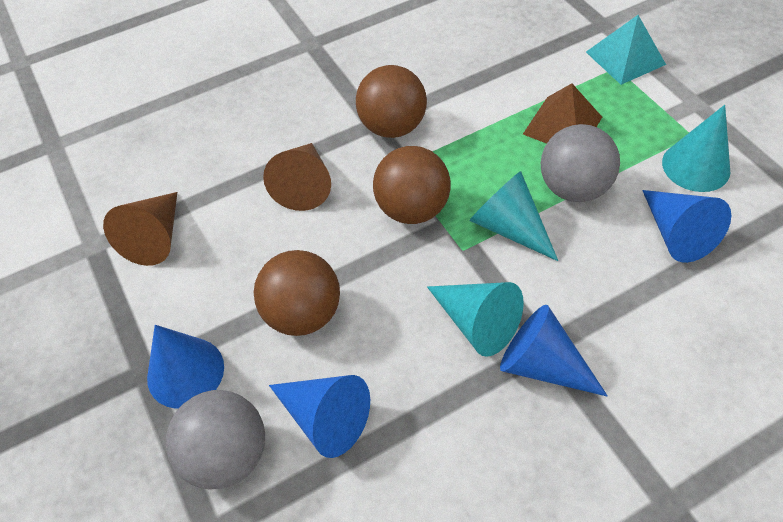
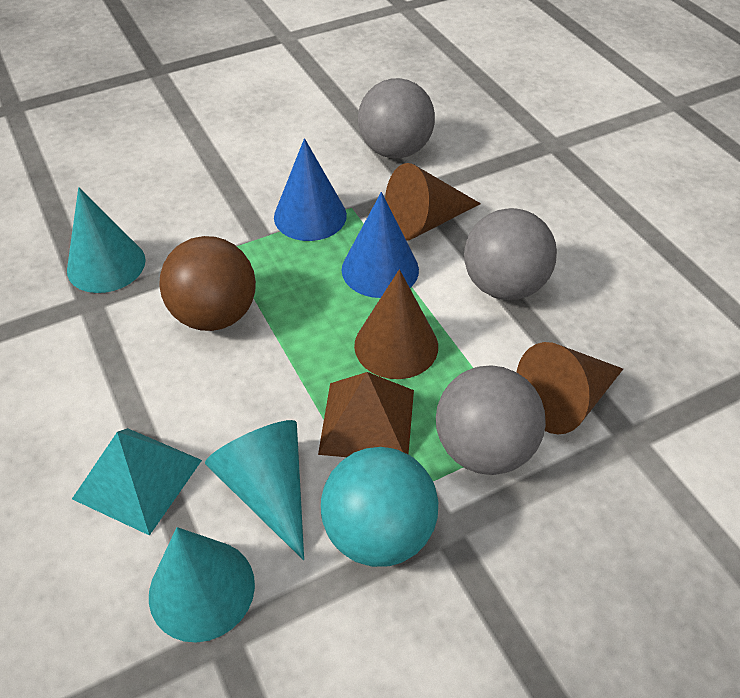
blue cone: 4 -> 2
brown ball: 3 -> 1
brown cone: 2 -> 3
grey ball: 2 -> 3
turquoise ball: 0 -> 1

